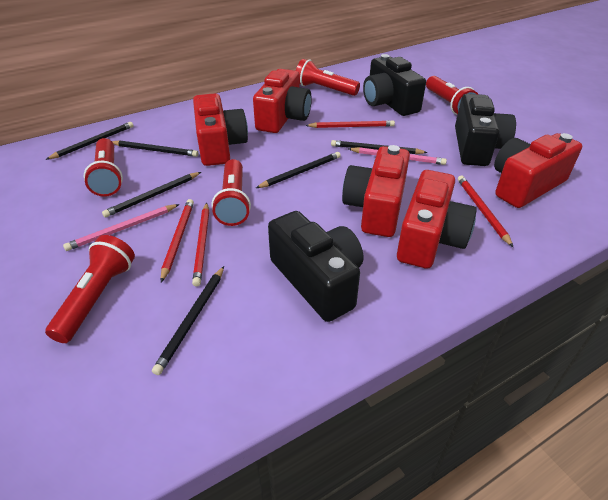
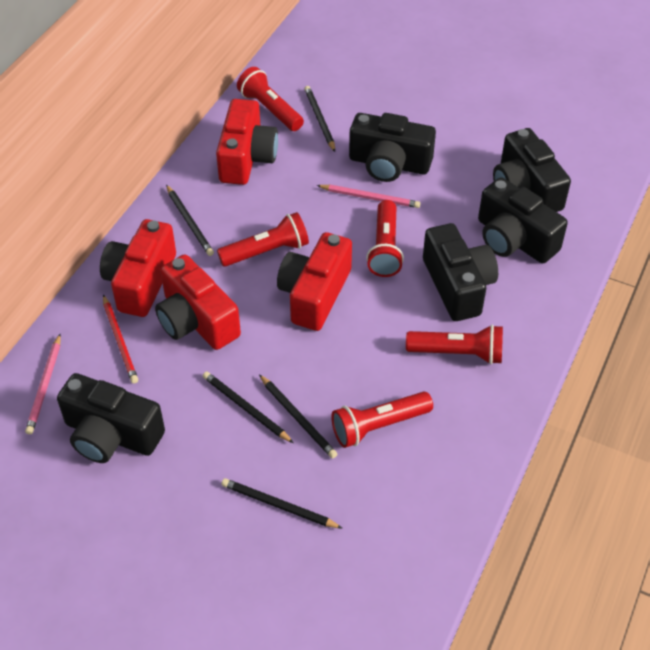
black camera: 3 -> 5
black pencil: 6 -> 5
red camera: 5 -> 4
red pencil: 4 -> 1

